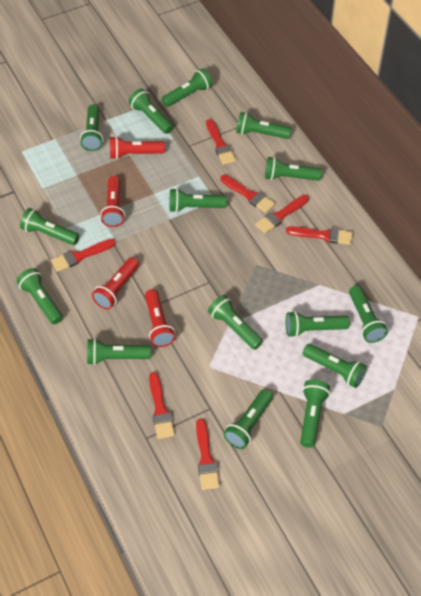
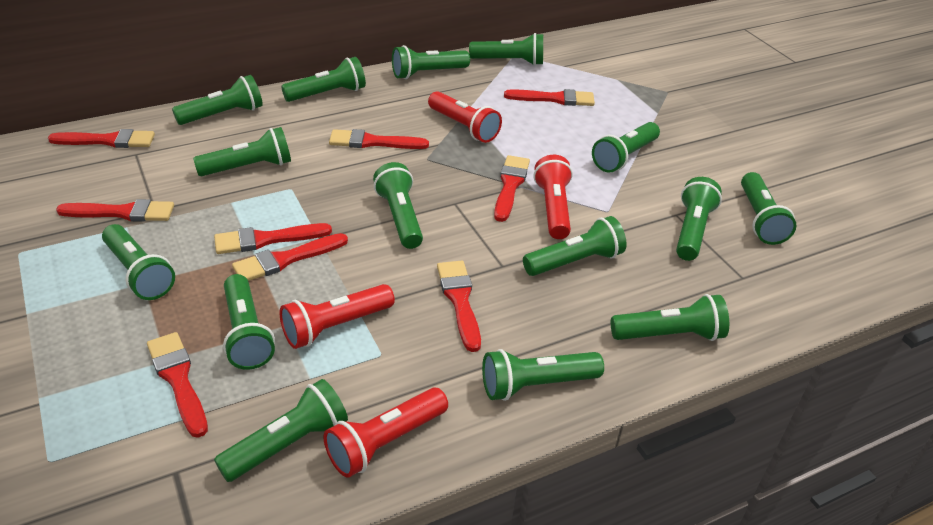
red brush: 7 -> 9

